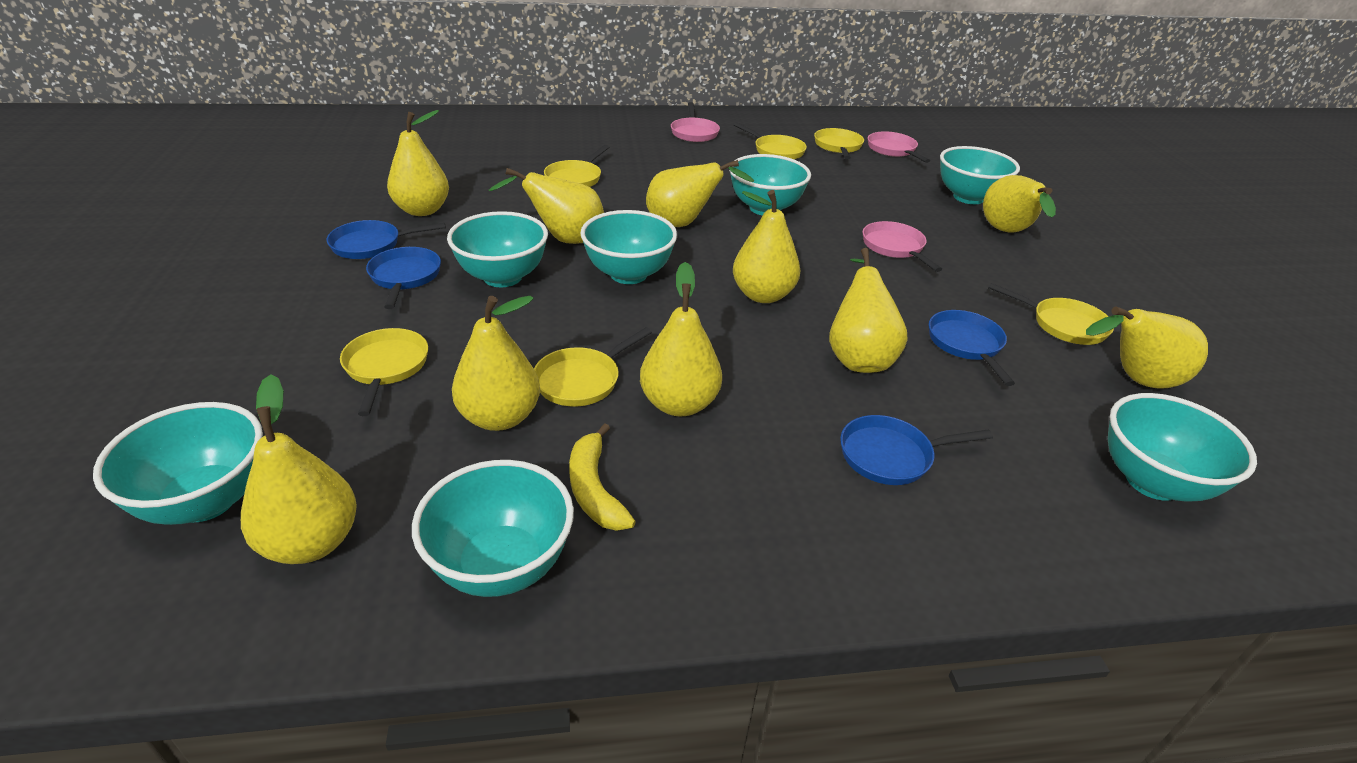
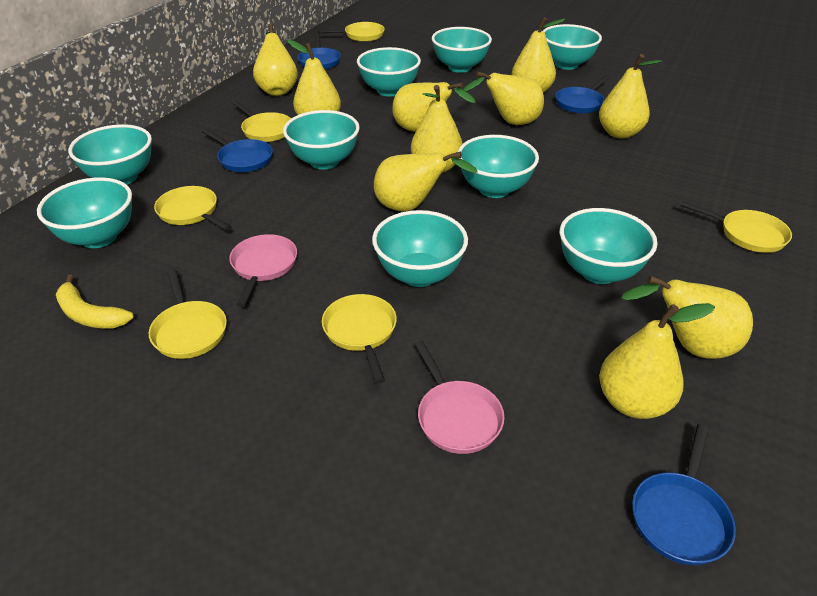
pink pan: 3 -> 2
turquoise bowl: 7 -> 9

